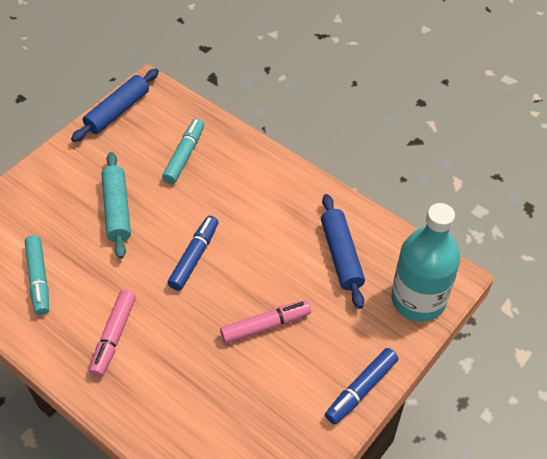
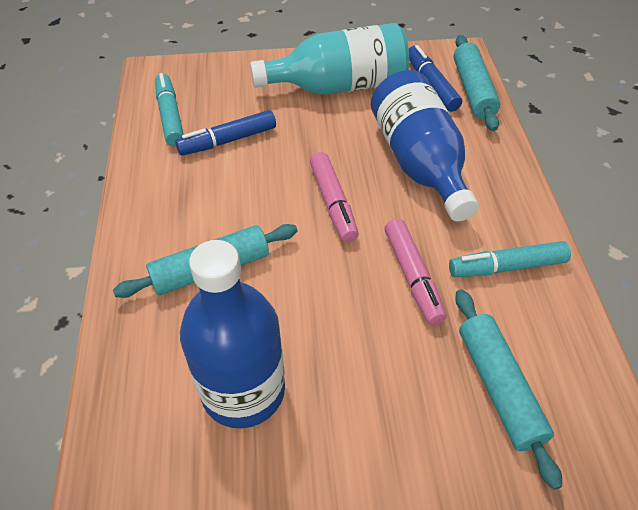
blue bottle: 0 -> 2
blue rolling pin: 2 -> 0
turquoise rolling pin: 1 -> 3

